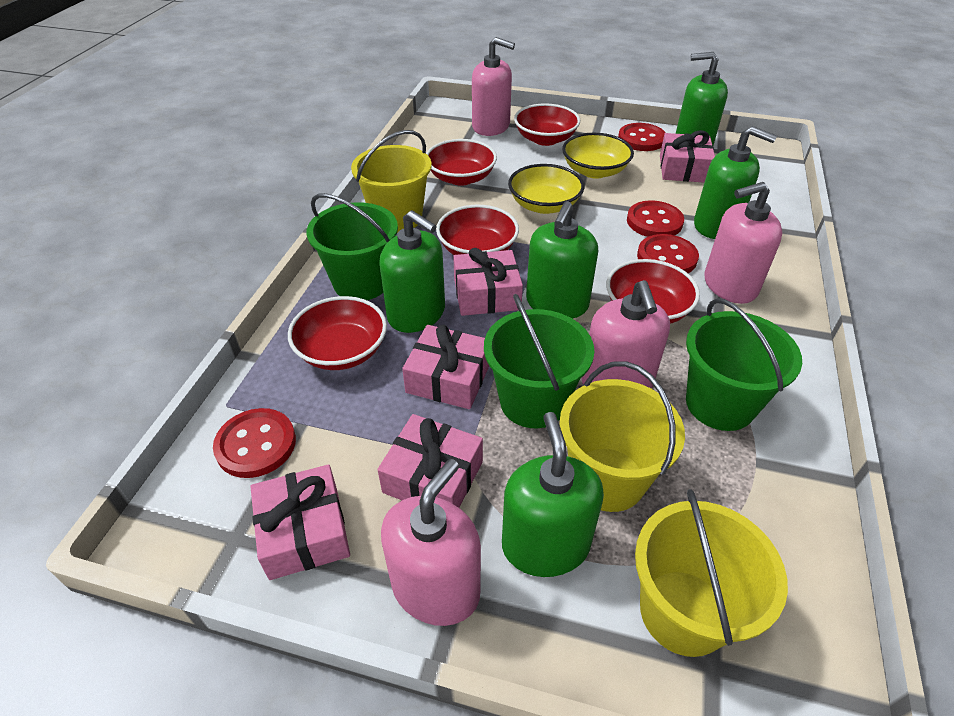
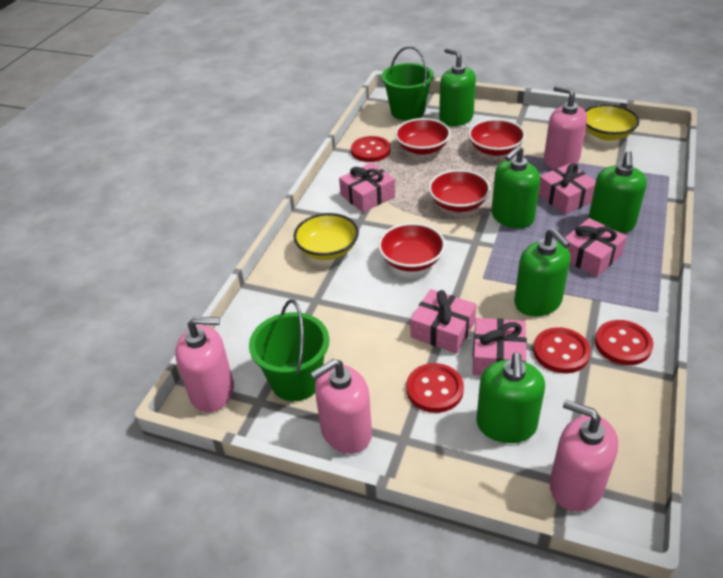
green bucket: 3 -> 2
red bowl: 5 -> 4
yellow bucket: 3 -> 0

